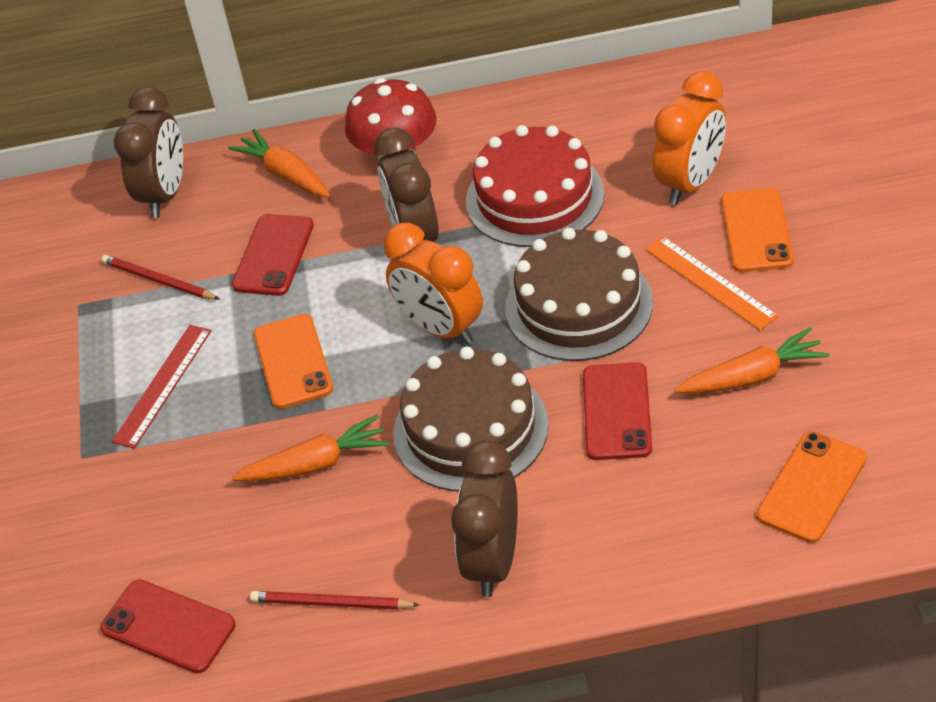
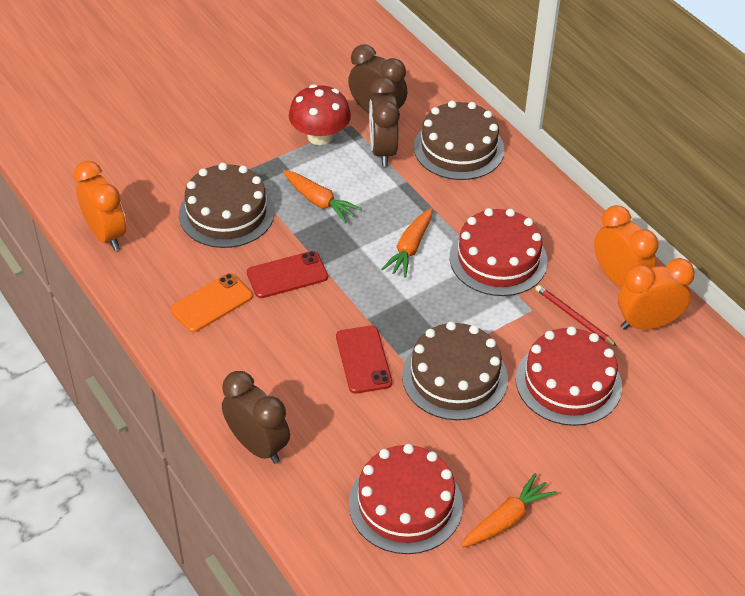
brown cake: 2 -> 3
orange clock: 2 -> 3
orange phone: 3 -> 1
orange ruler: 1 -> 0
red cake: 1 -> 3
red pencil: 2 -> 1
red phone: 3 -> 2
red ruler: 1 -> 0

